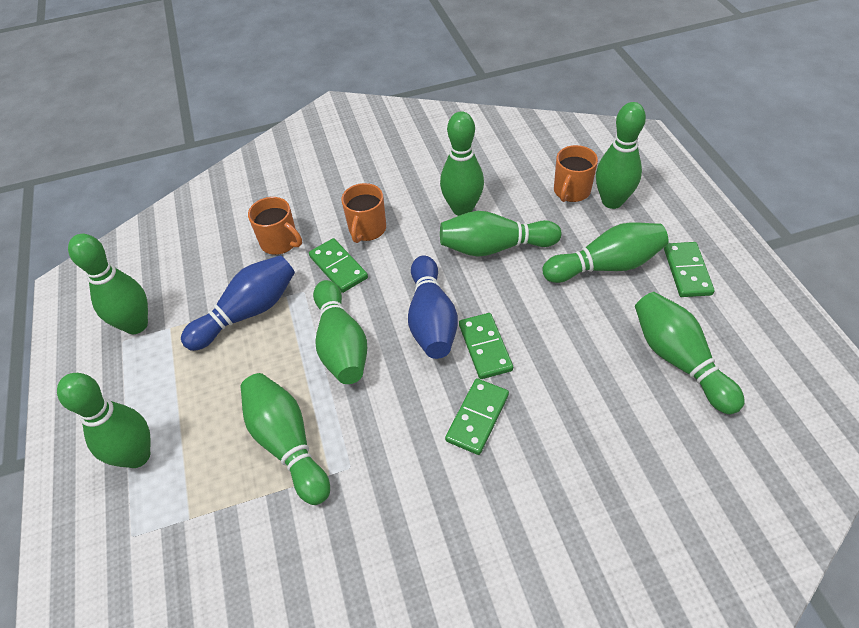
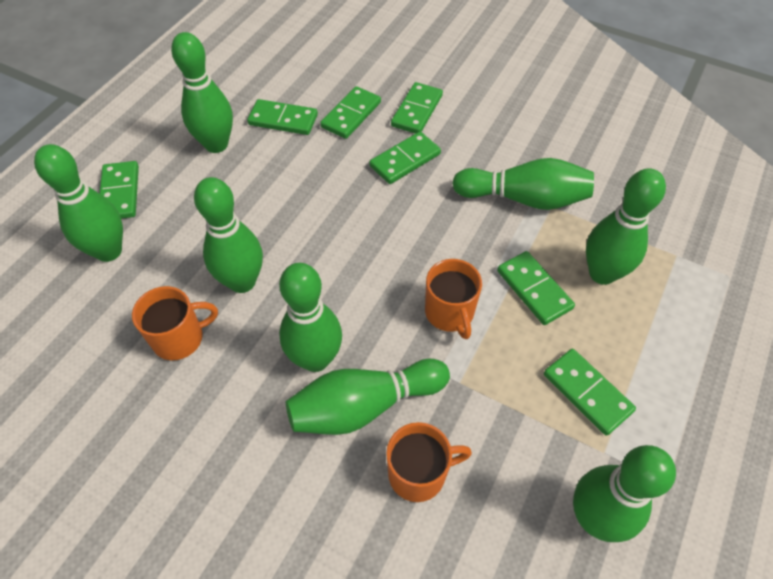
blue bowling pin: 2 -> 0
green bowling pin: 9 -> 8
green domino: 4 -> 7

